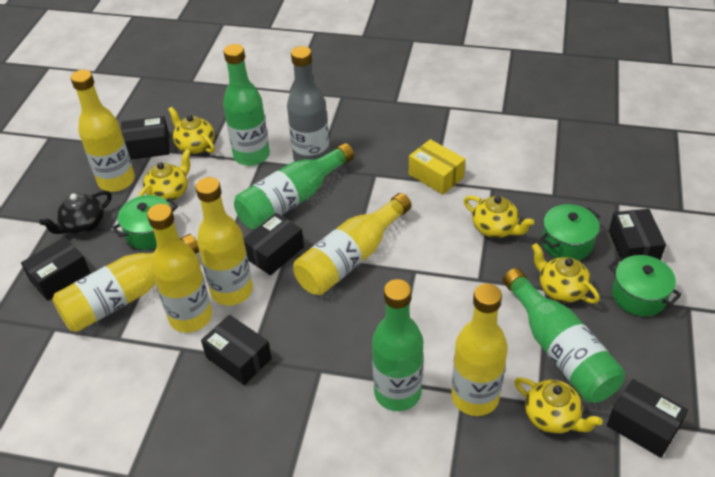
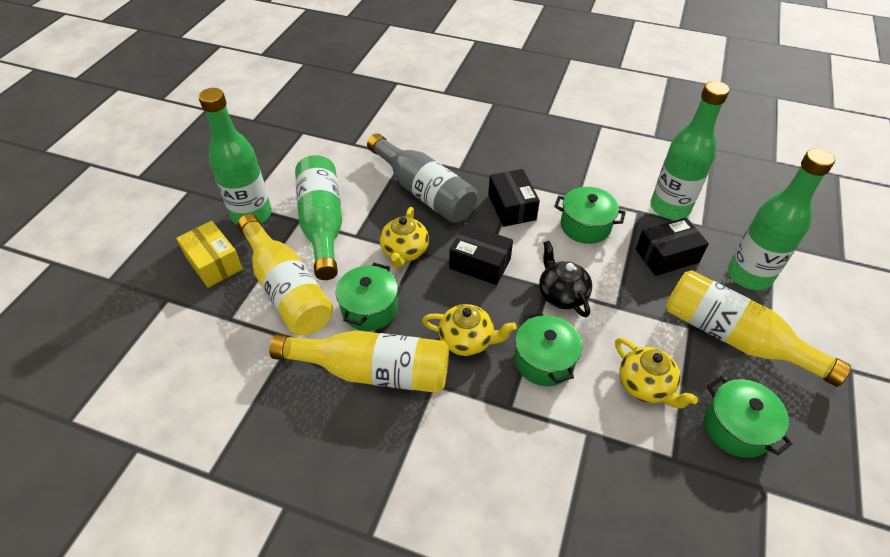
black box: 6 -> 3
green pot: 3 -> 4
yellow bottle: 6 -> 3
yellow teapot: 5 -> 3

